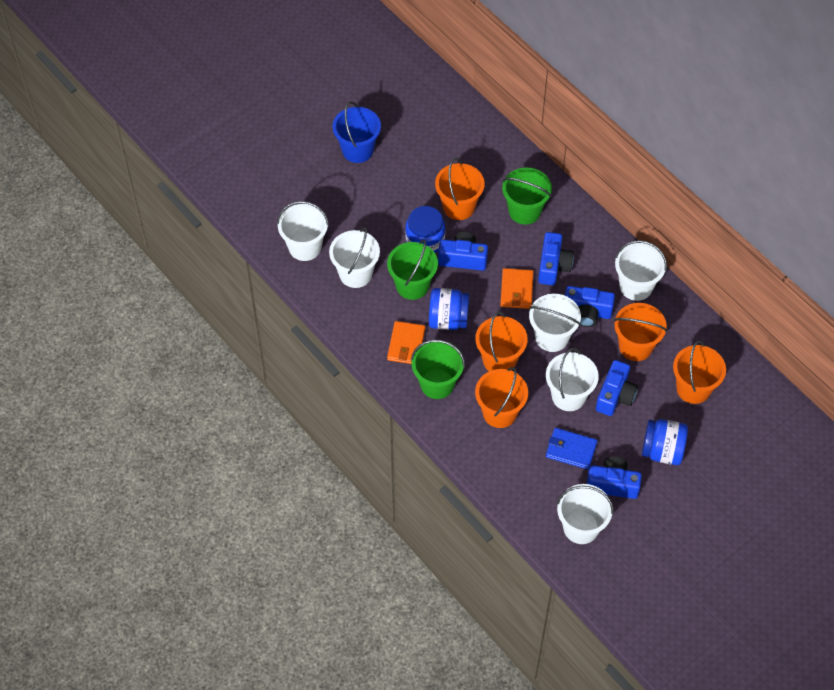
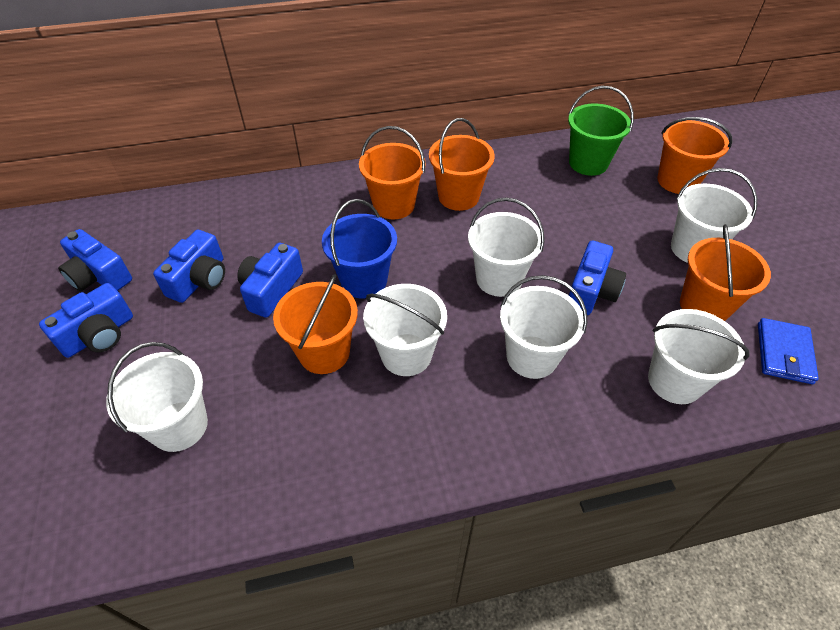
blue jar: 3 -> 0
green bucket: 3 -> 1
orange wallet: 2 -> 0

